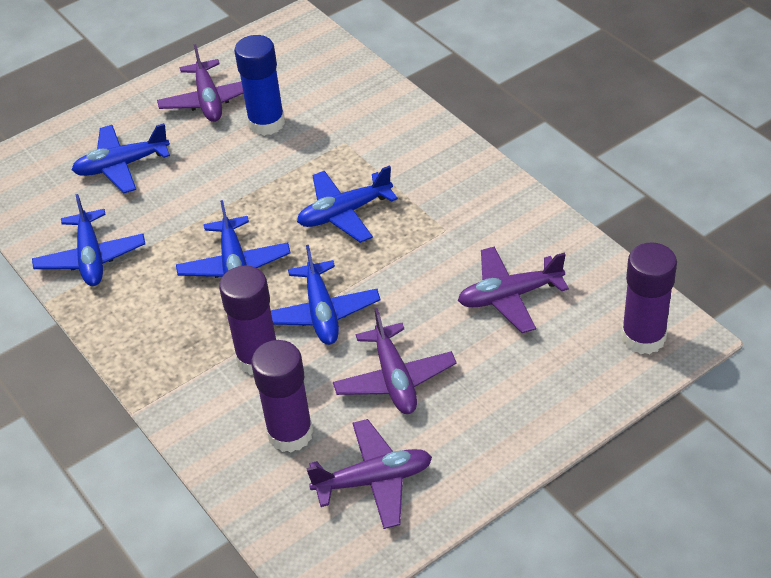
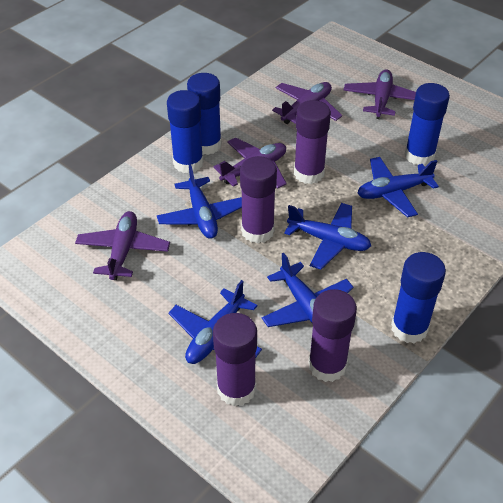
blue glue stick: 1 -> 4
purple glue stick: 3 -> 4

